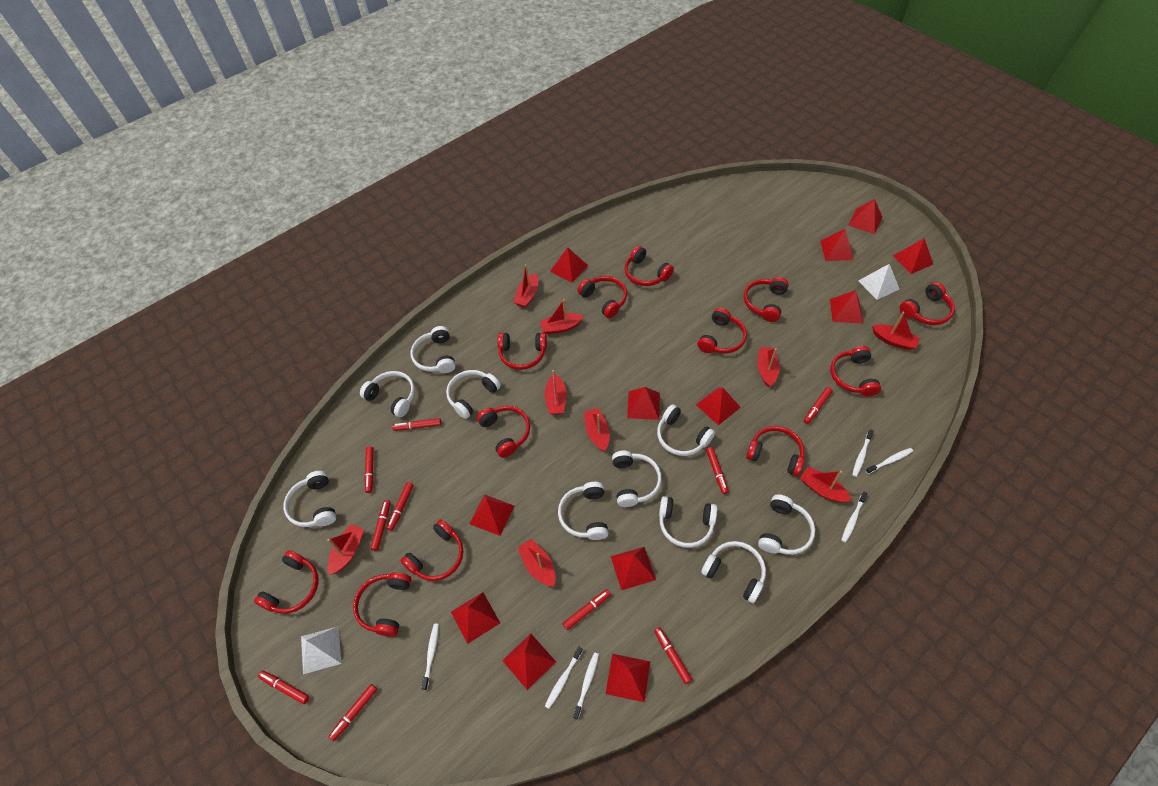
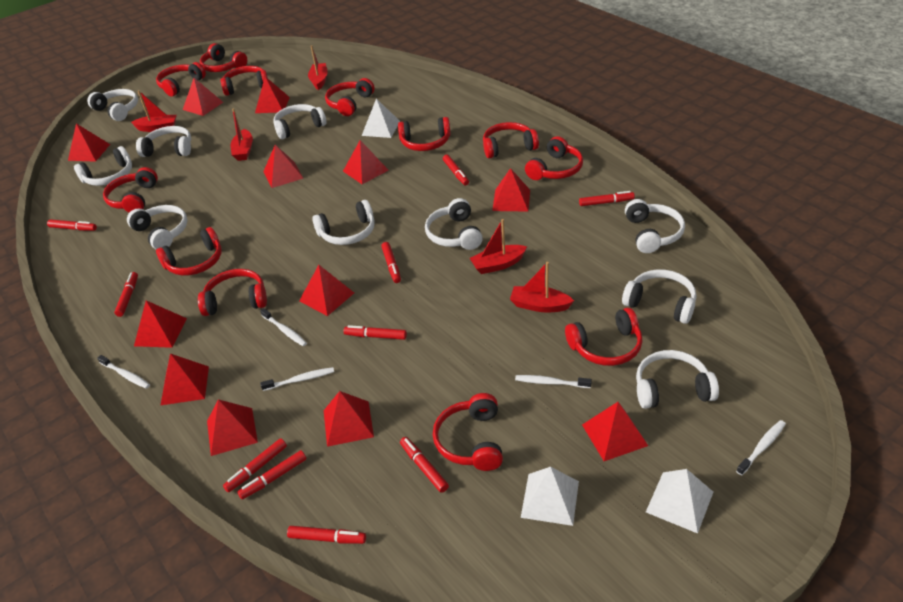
red boat: 9 -> 5
white pyramid: 2 -> 3
white toothbrush: 6 -> 5

